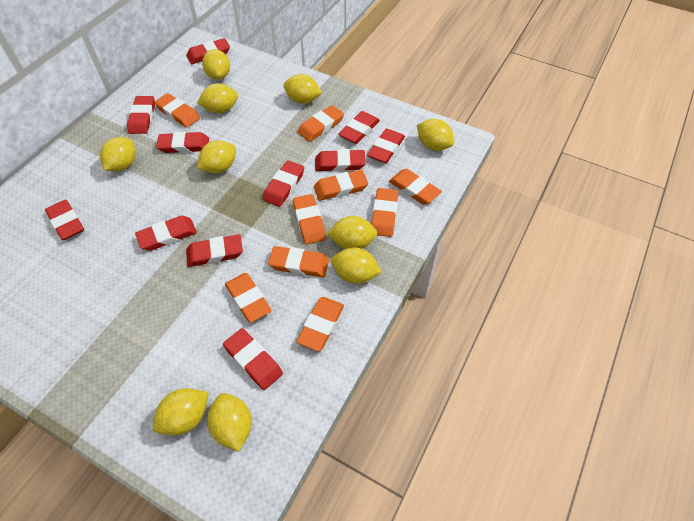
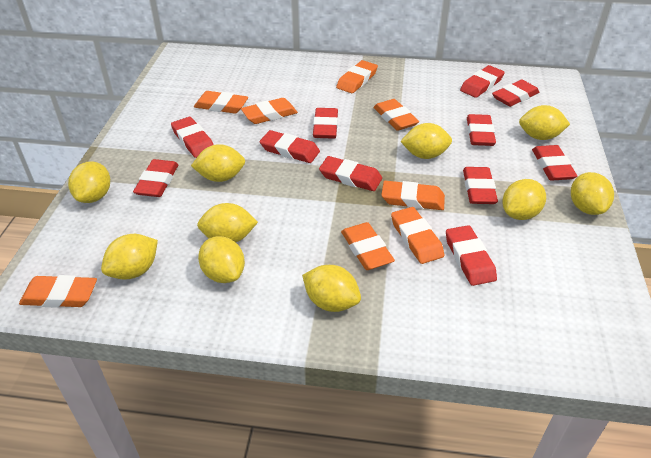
orange eraser: 9 -> 8

